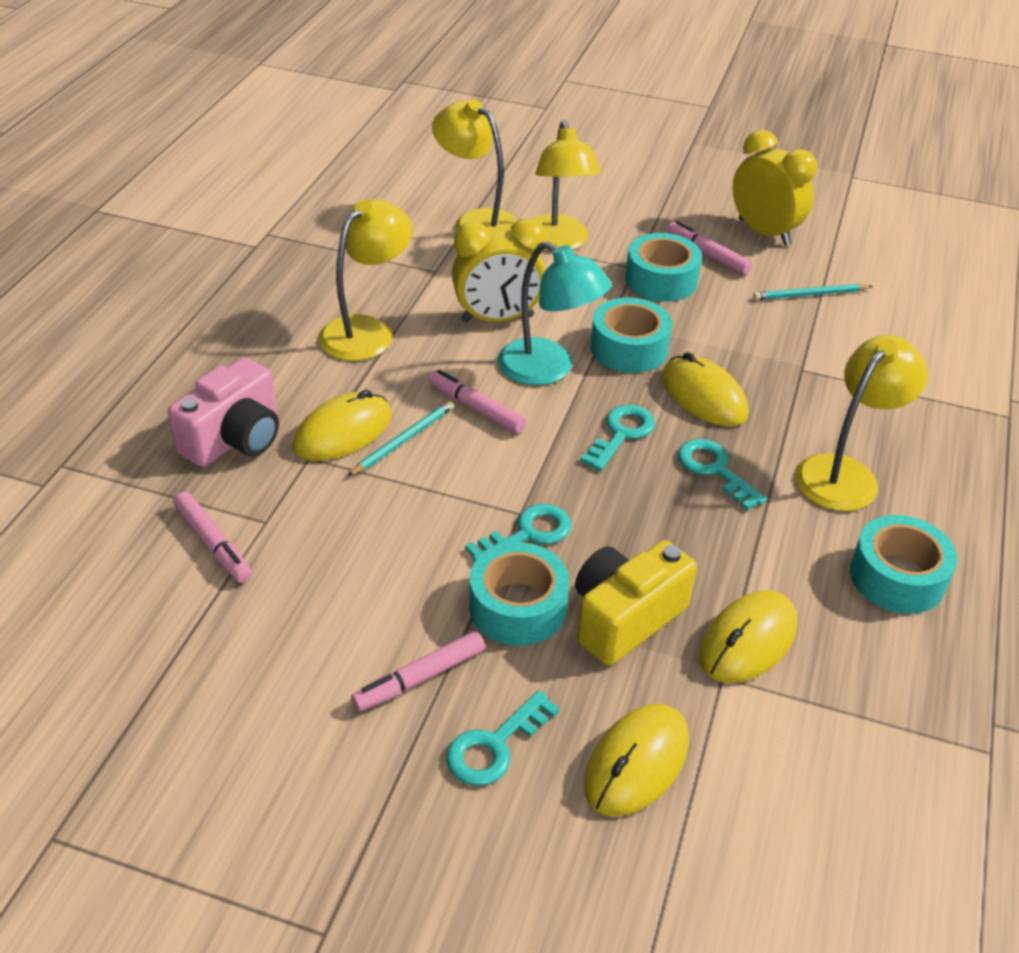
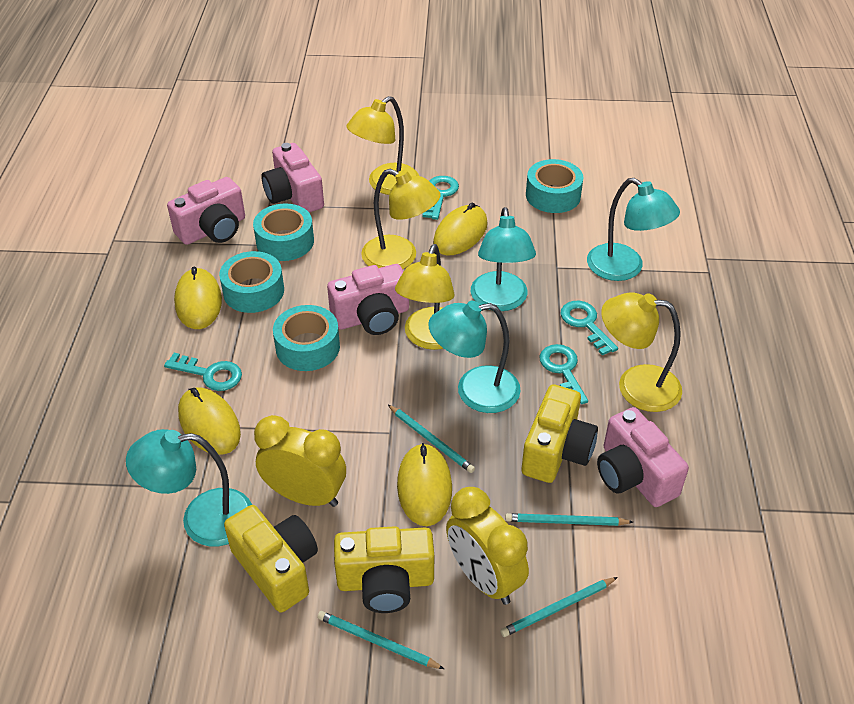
pink camera: 1 -> 4
pink marker: 4 -> 0
turquoise lamp: 1 -> 4
turquoise pencil: 2 -> 4
yellow camera: 1 -> 3

